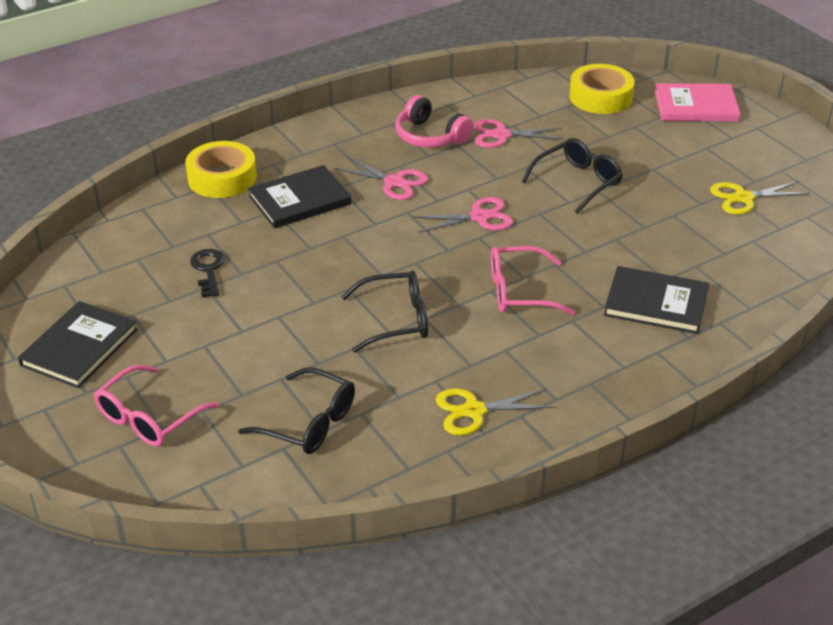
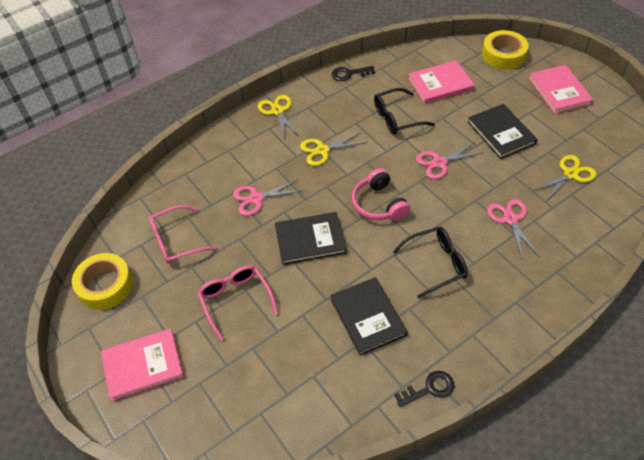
black glasses: 3 -> 2
black key: 1 -> 2
pink book: 1 -> 3
yellow scissors: 2 -> 3

